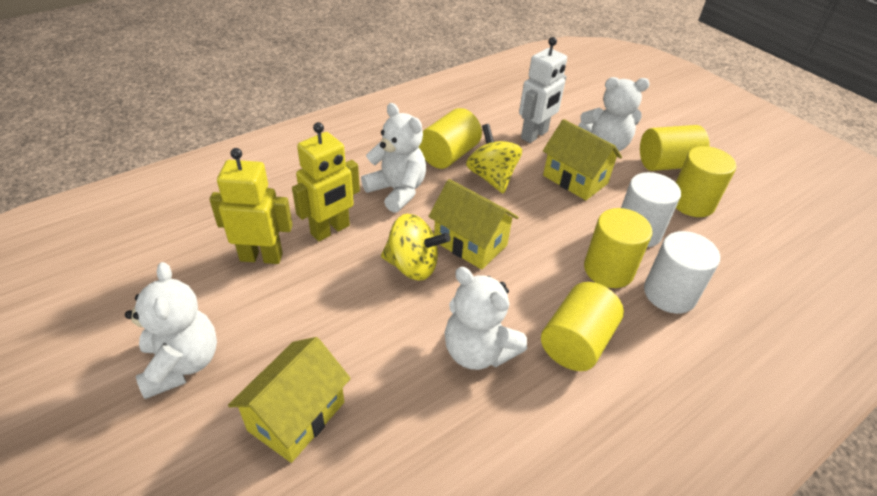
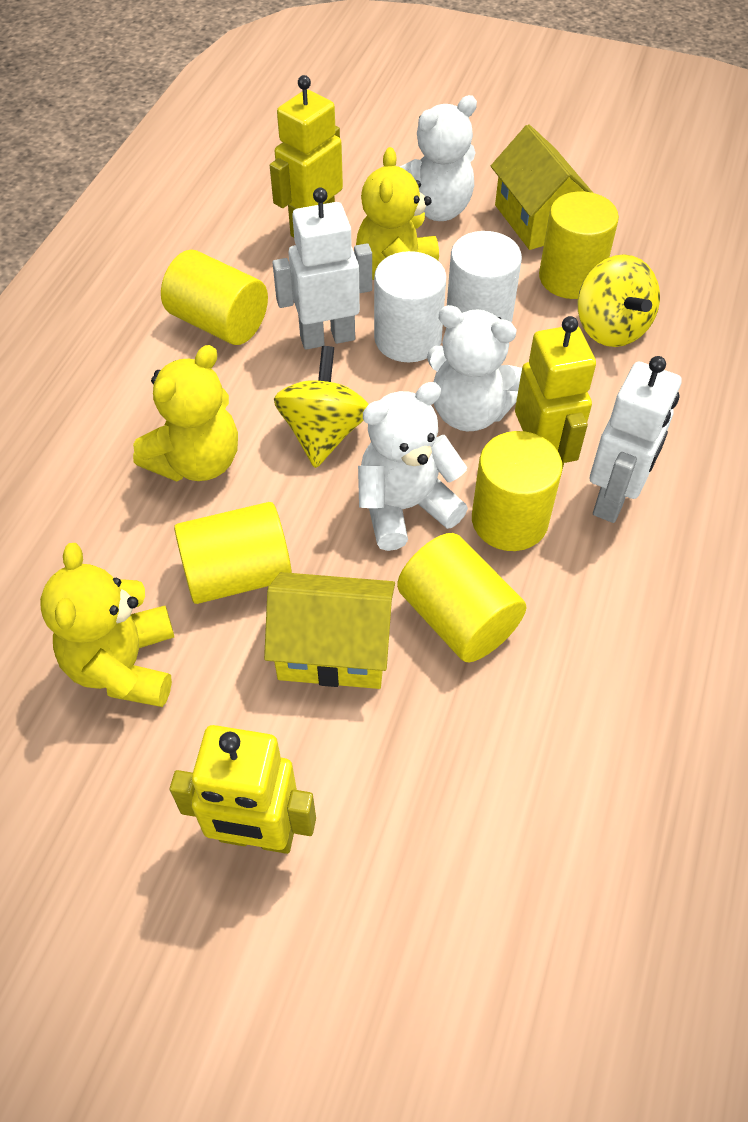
white robot: 1 -> 2
white teddy bear: 4 -> 3
yellow house: 3 -> 2
yellow robot: 2 -> 3
yellow teddy bear: 0 -> 3

